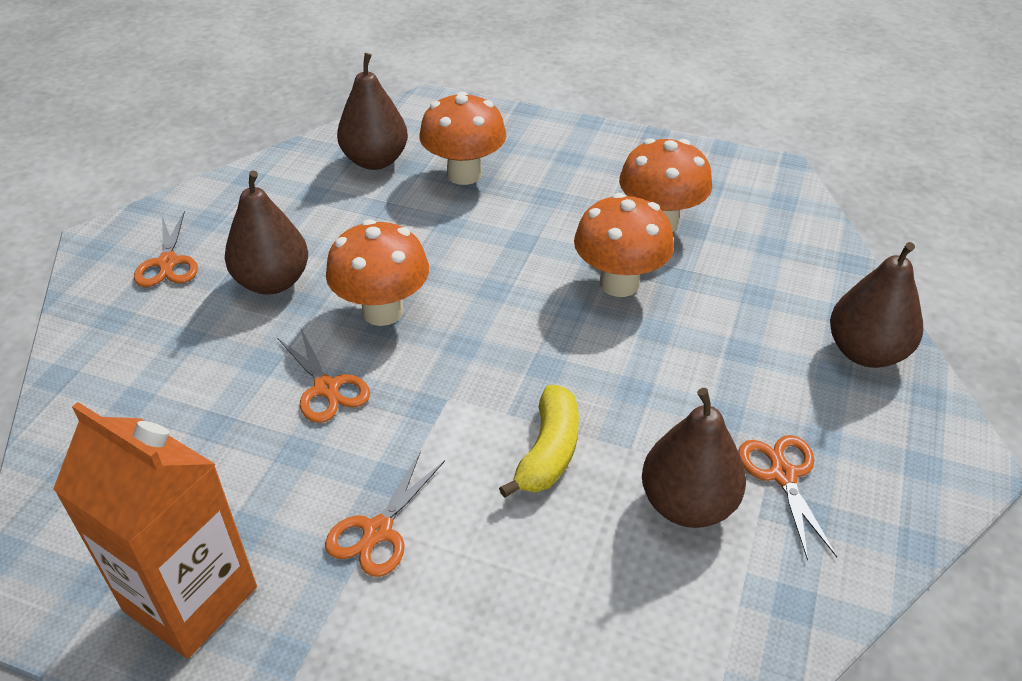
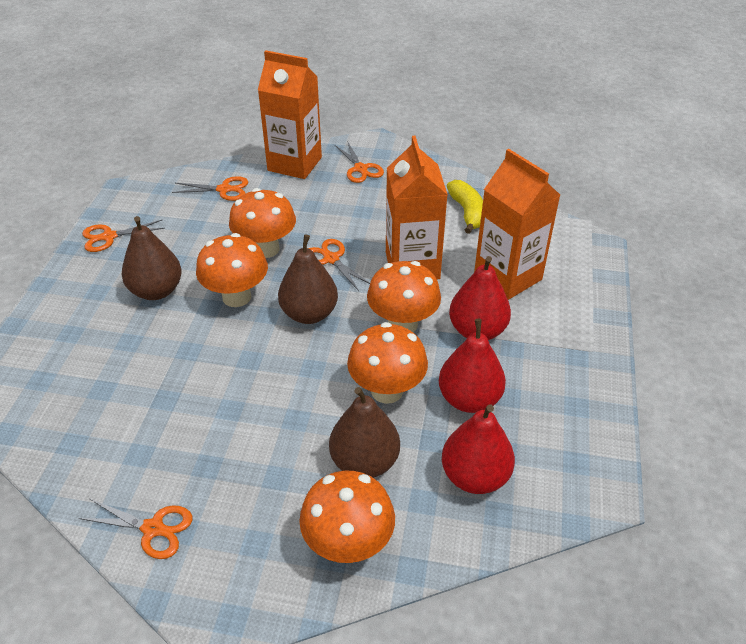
brown pear: 4 -> 3
orange carton: 1 -> 3
orange mushroom: 4 -> 5
orange scissors: 4 -> 5
red pear: 0 -> 3

